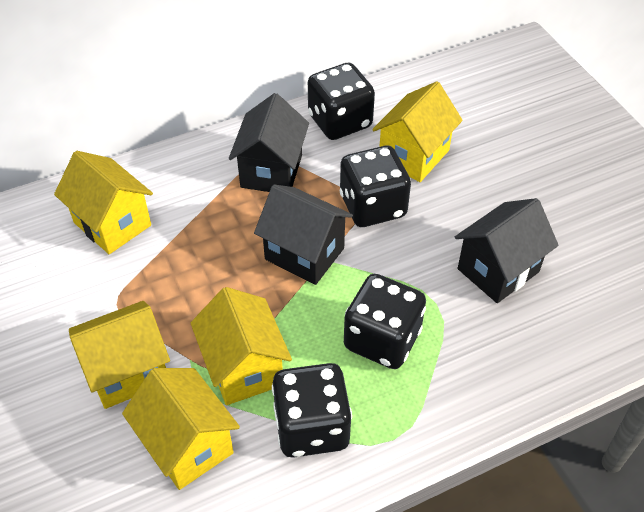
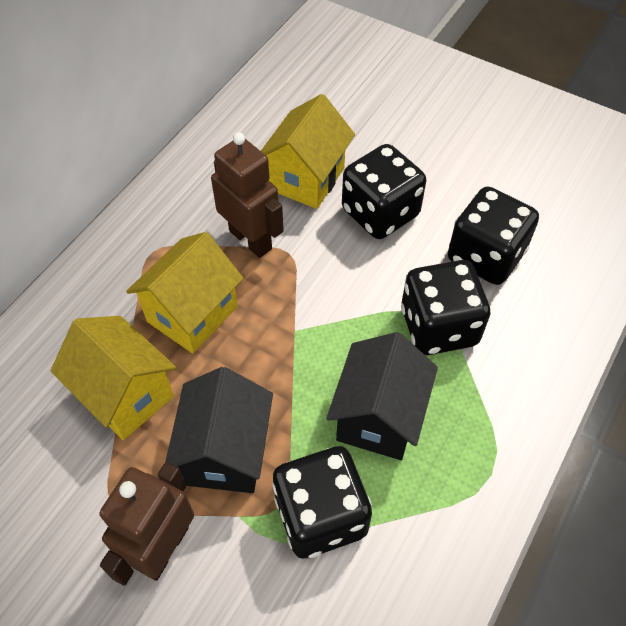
black house: 3 -> 2
brown robot: 0 -> 2
yellow house: 5 -> 3

